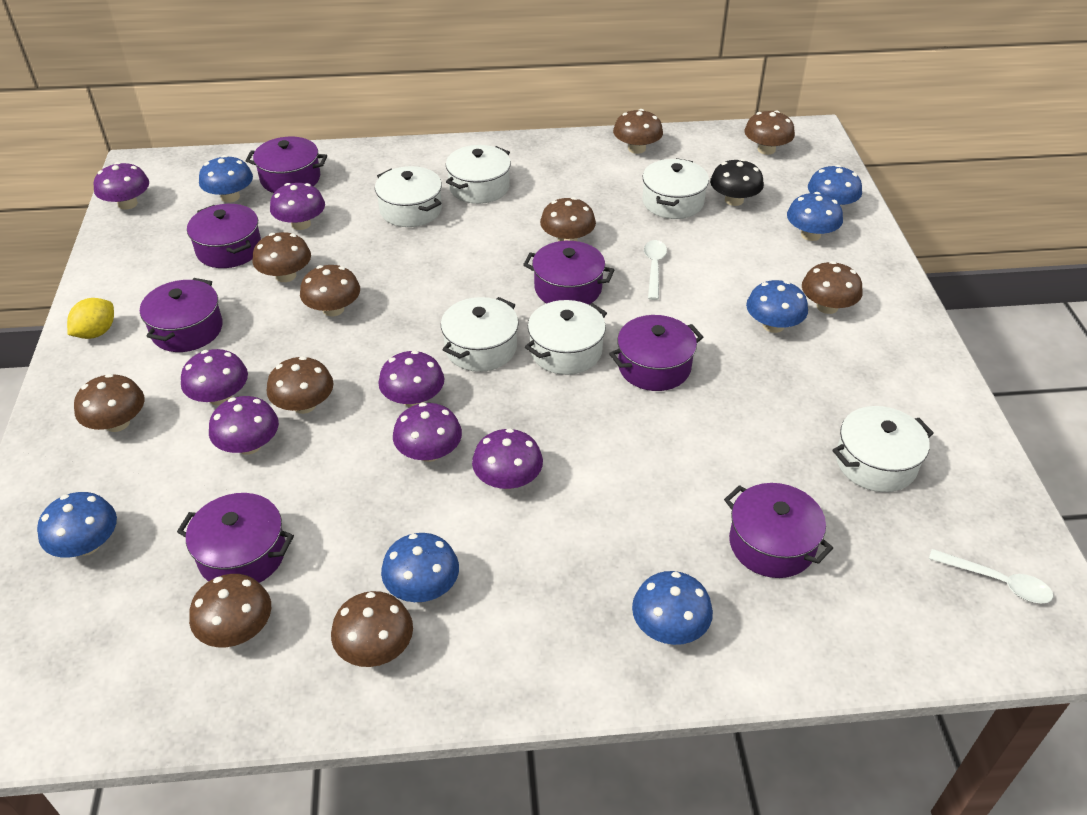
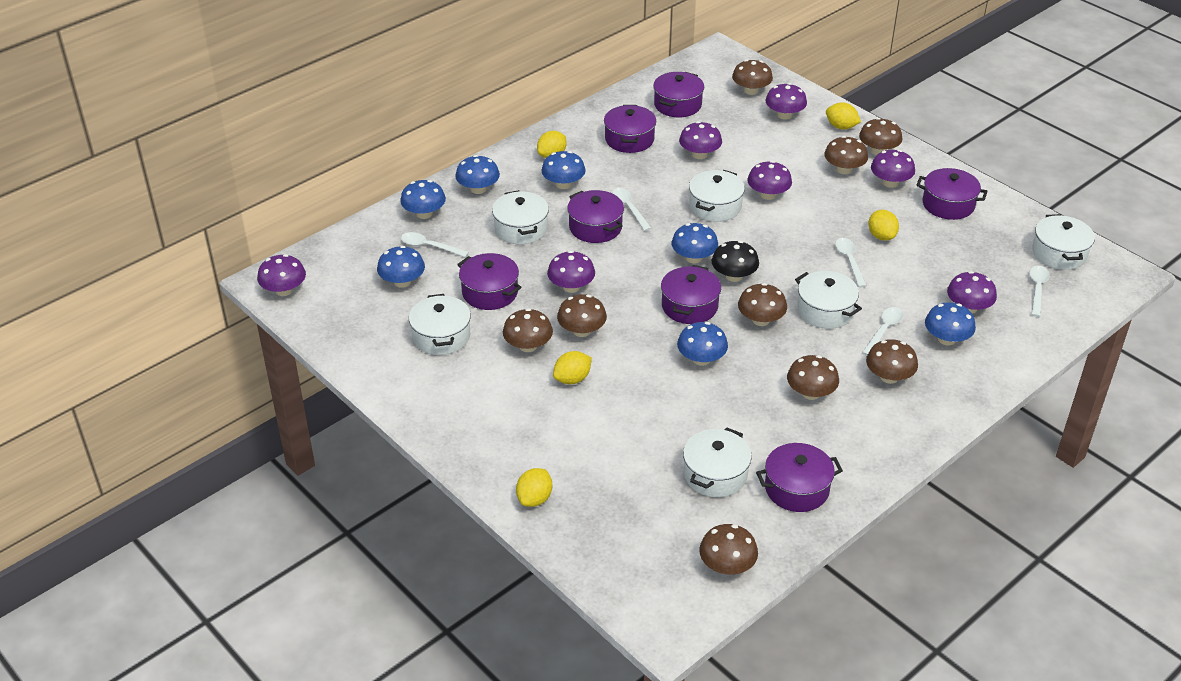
brown mushroom: 10 -> 9
white spoon: 2 -> 5
yellow lemon: 1 -> 5

